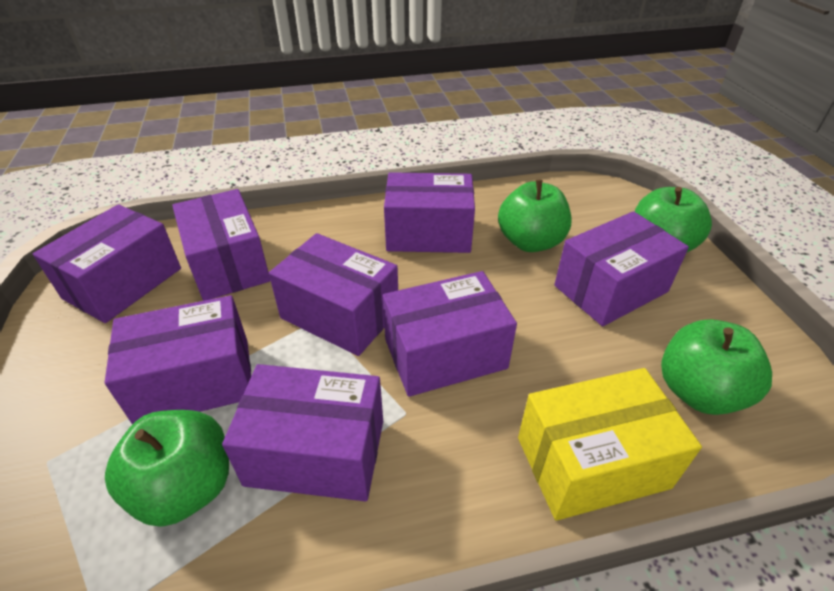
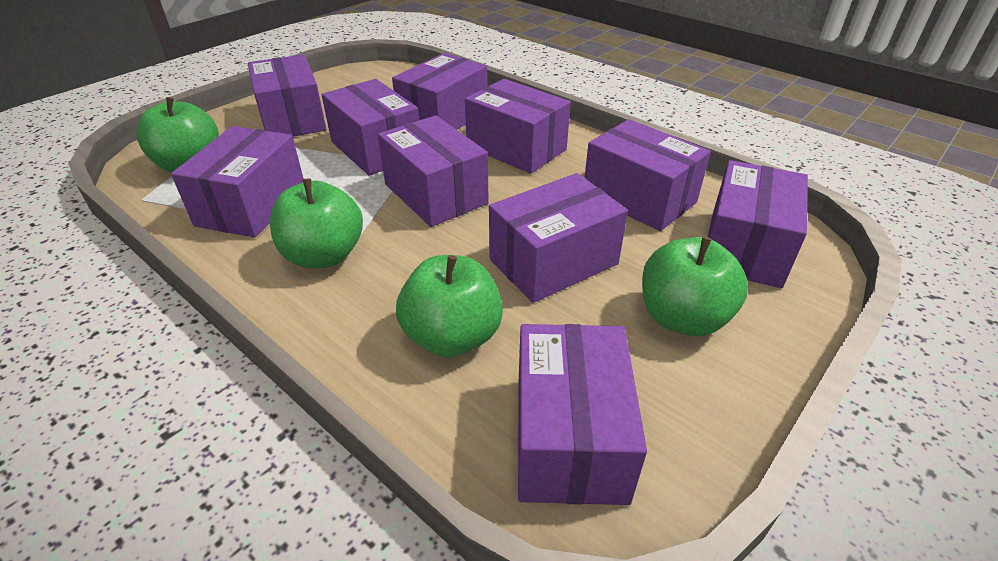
purple box: 8 -> 10
yellow box: 1 -> 0

